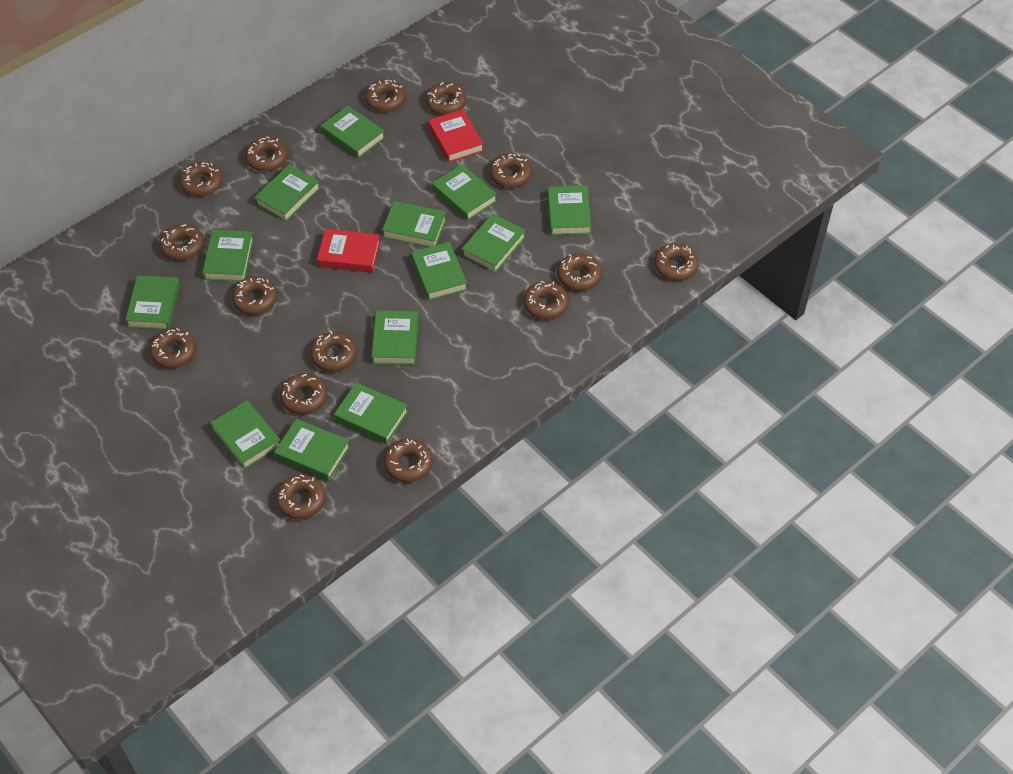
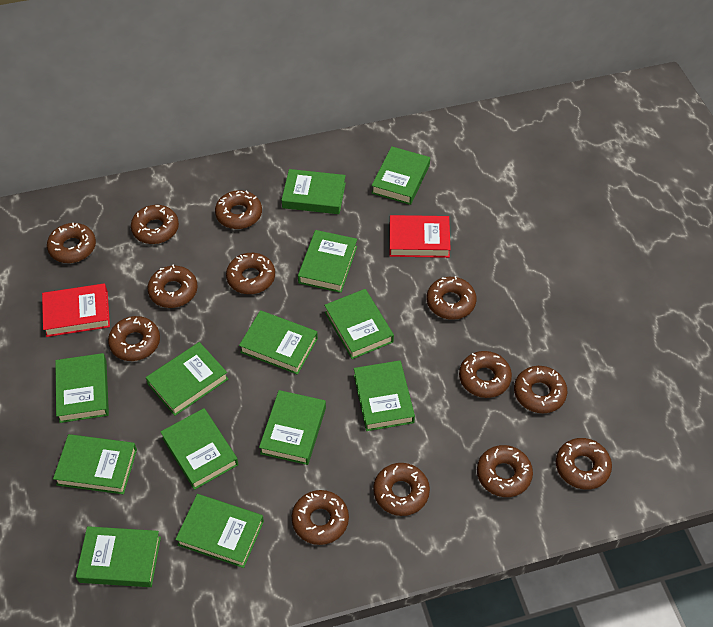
brown donut: 15 -> 13

